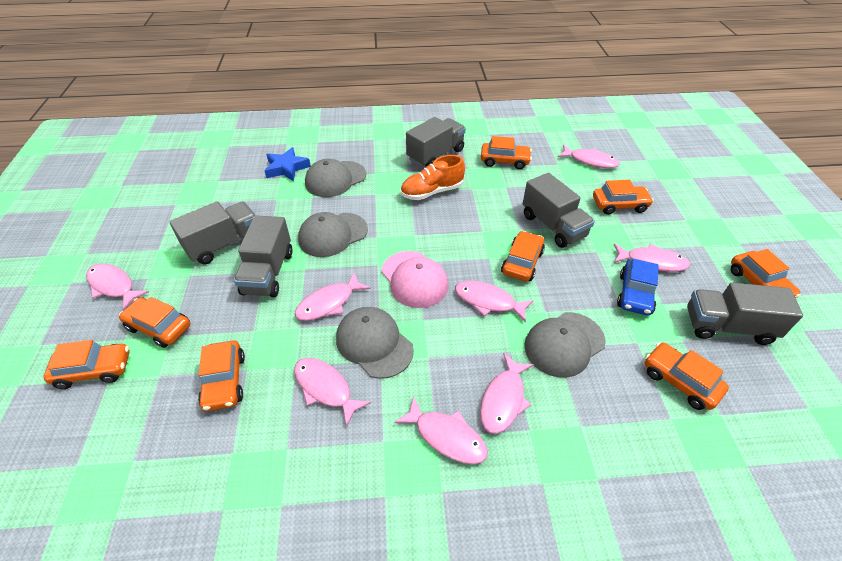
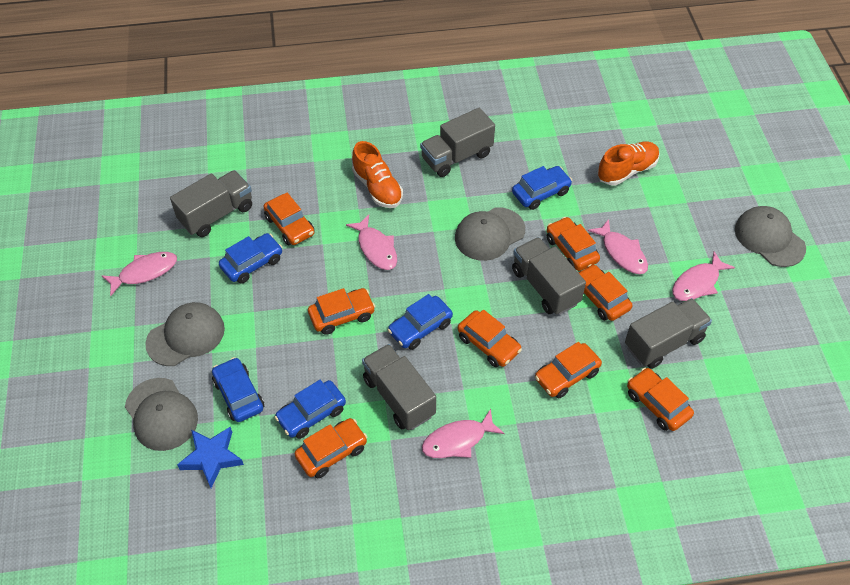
blue car: 1 -> 5
orange shoe: 1 -> 2
pink cap: 1 -> 0
pink fish: 8 -> 5

